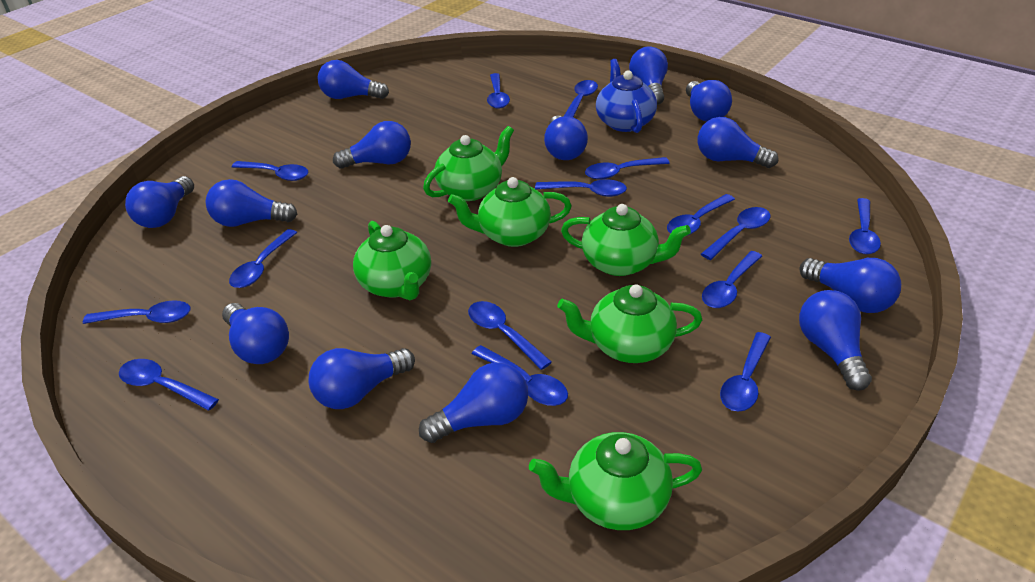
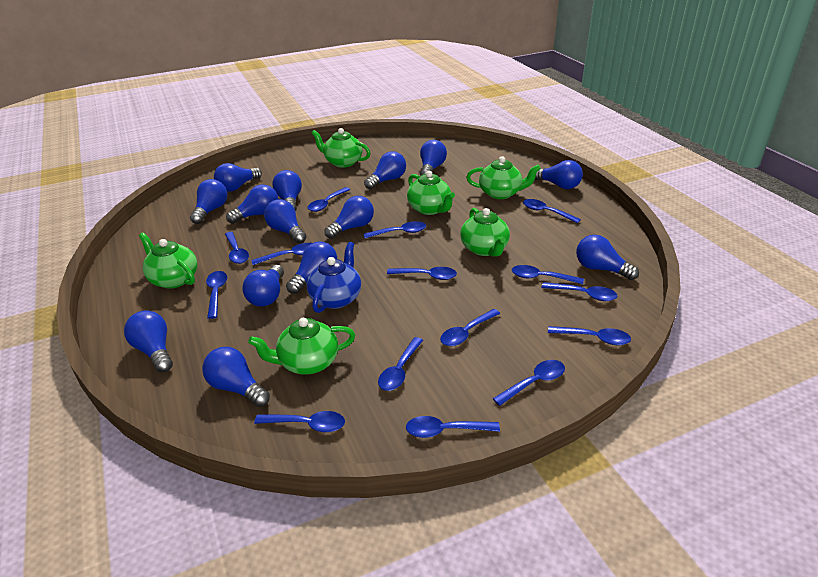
blue light bulb: 13 -> 14

